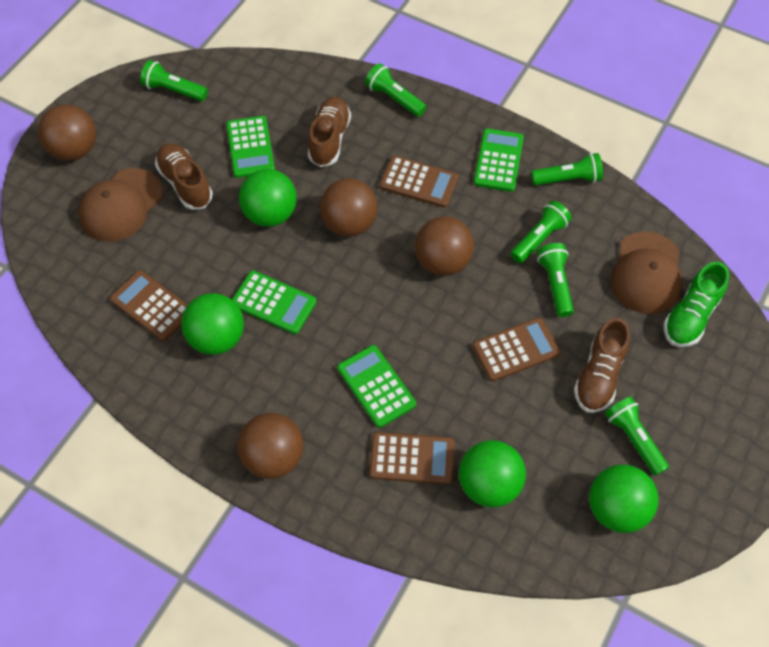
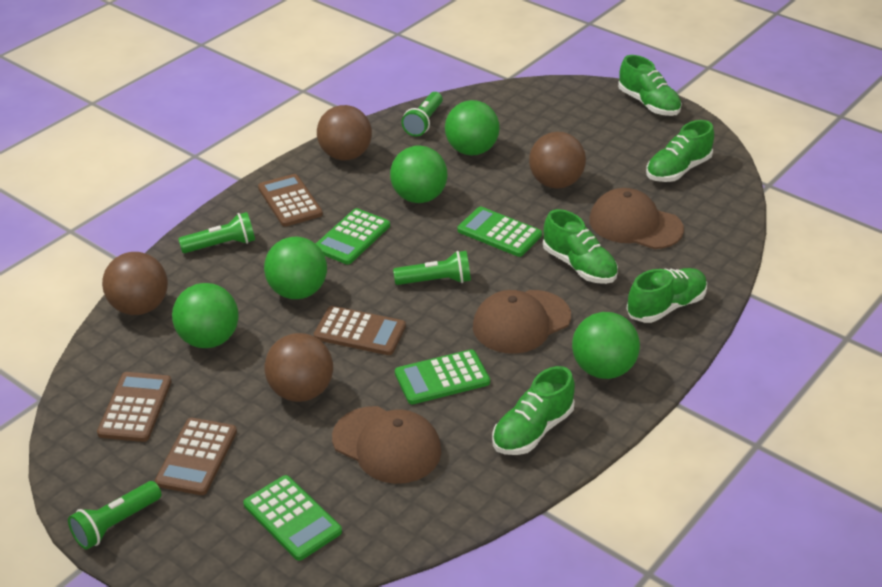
brown cap: 2 -> 3
brown shoe: 3 -> 0
green ball: 4 -> 5
green flashlight: 6 -> 4
green shoe: 1 -> 5

